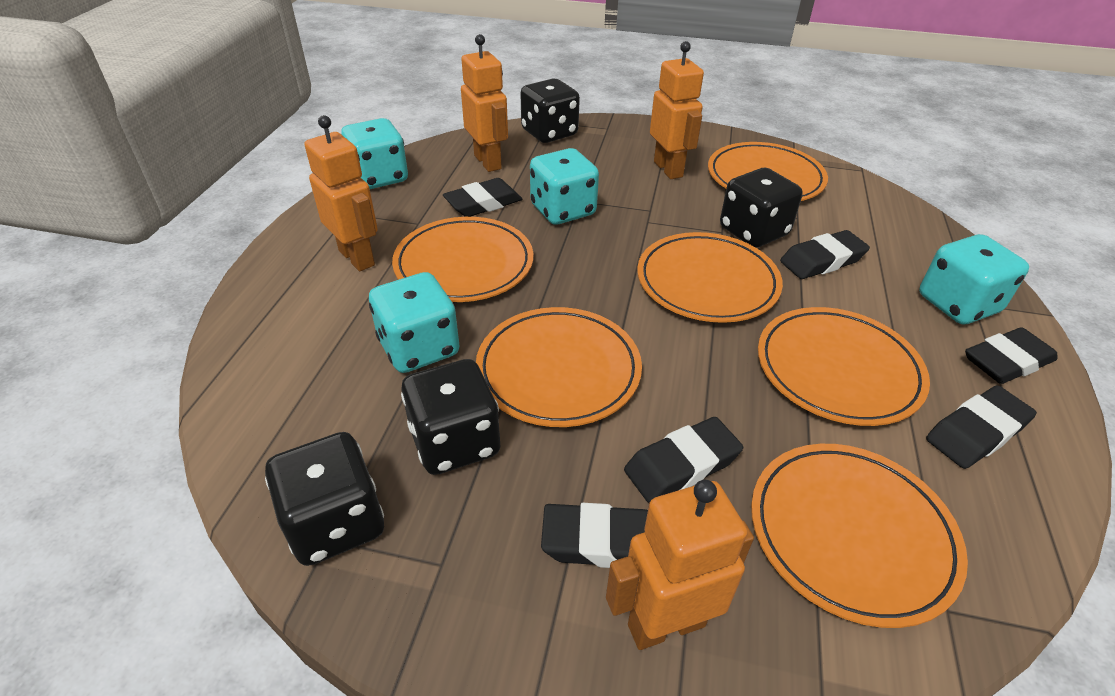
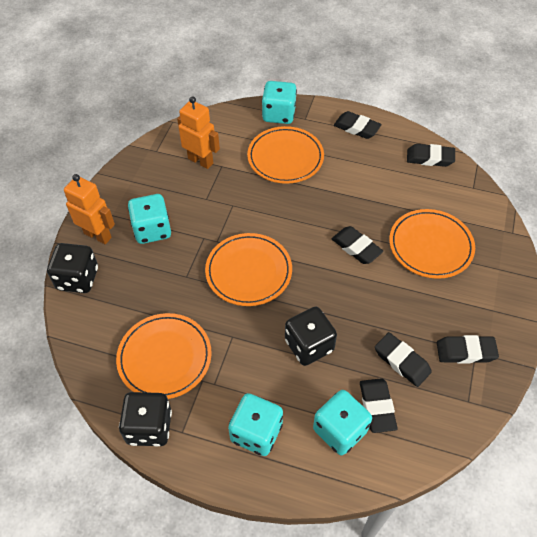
black dice: 4 -> 3
orange plate: 6 -> 4
orange robot: 4 -> 2

